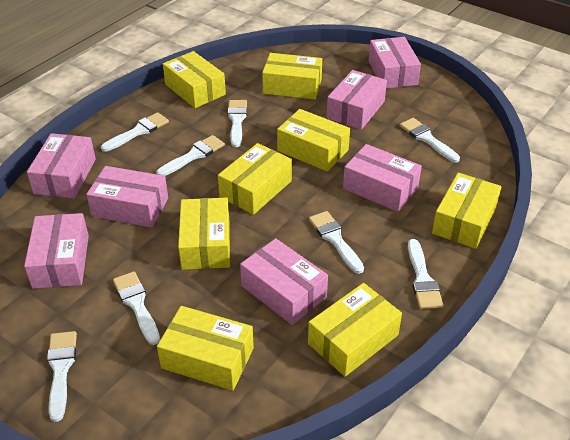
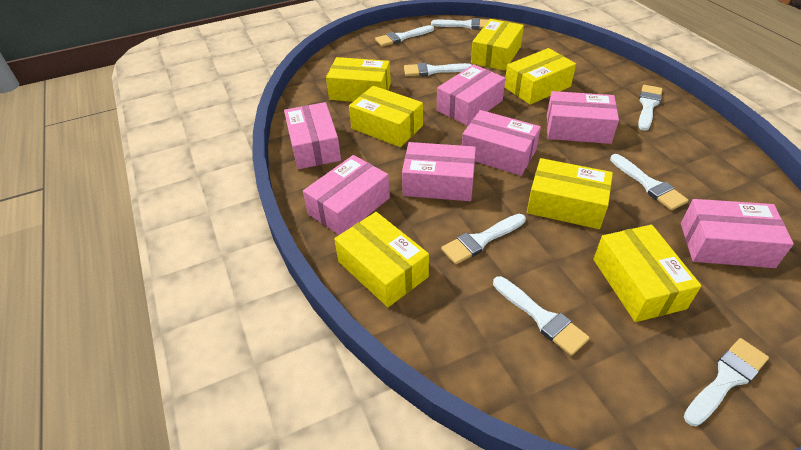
yellow box: 8 -> 7

